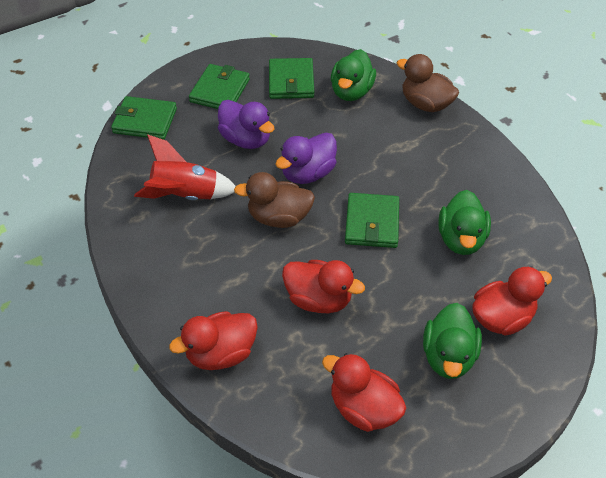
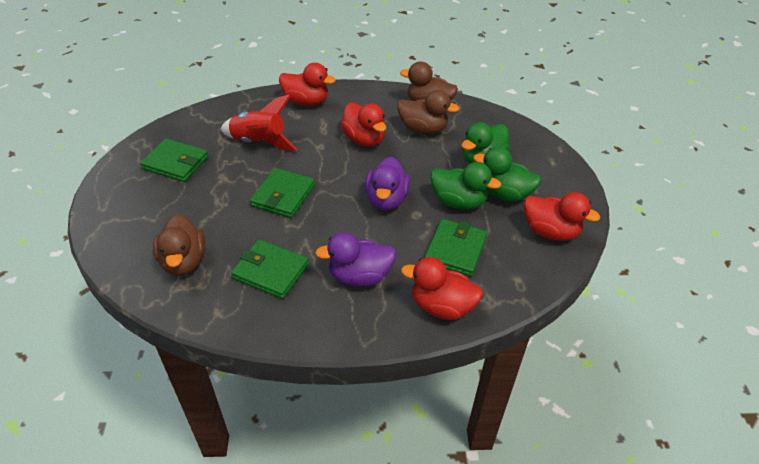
brown duck: 2 -> 3

